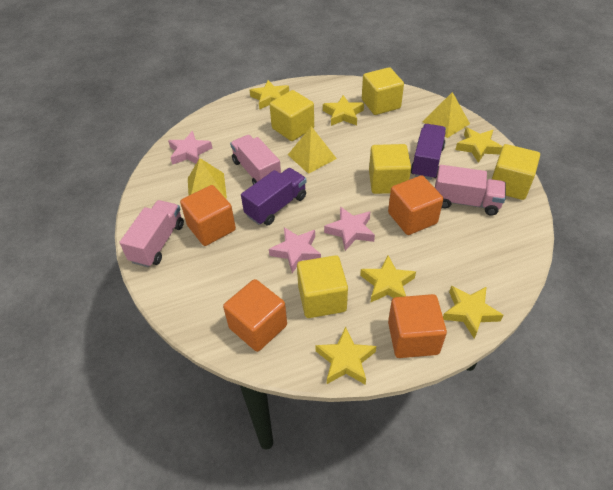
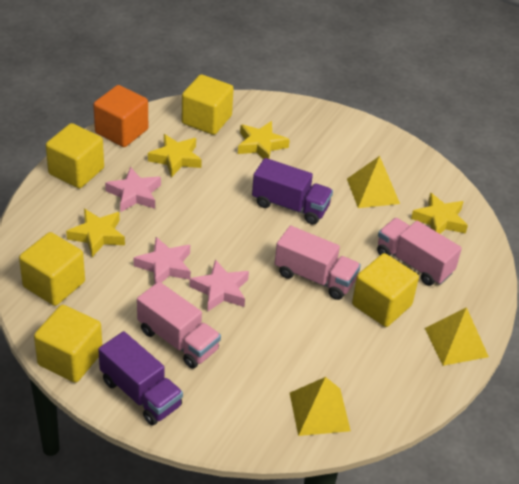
orange cube: 4 -> 1
yellow star: 6 -> 4

